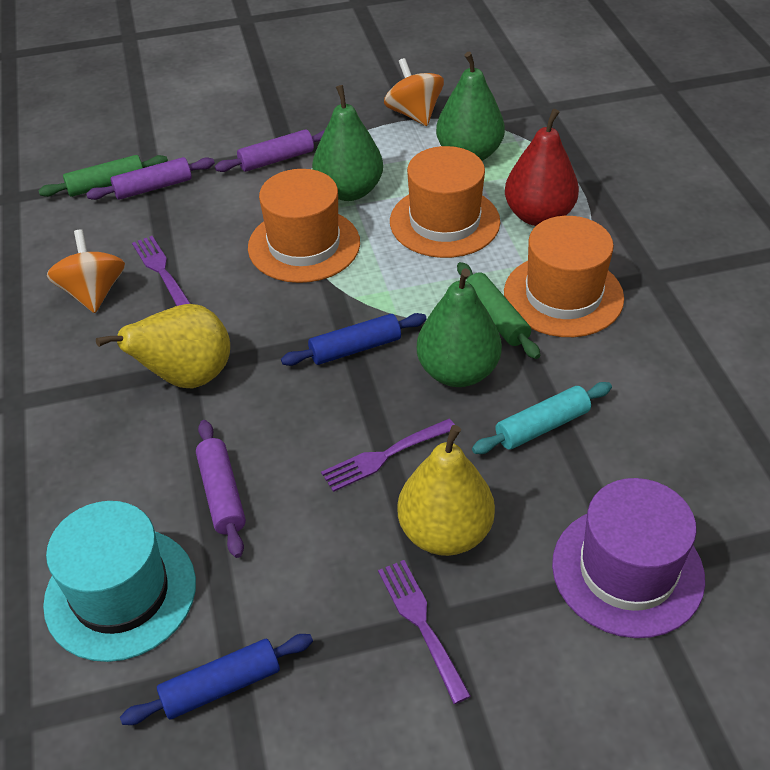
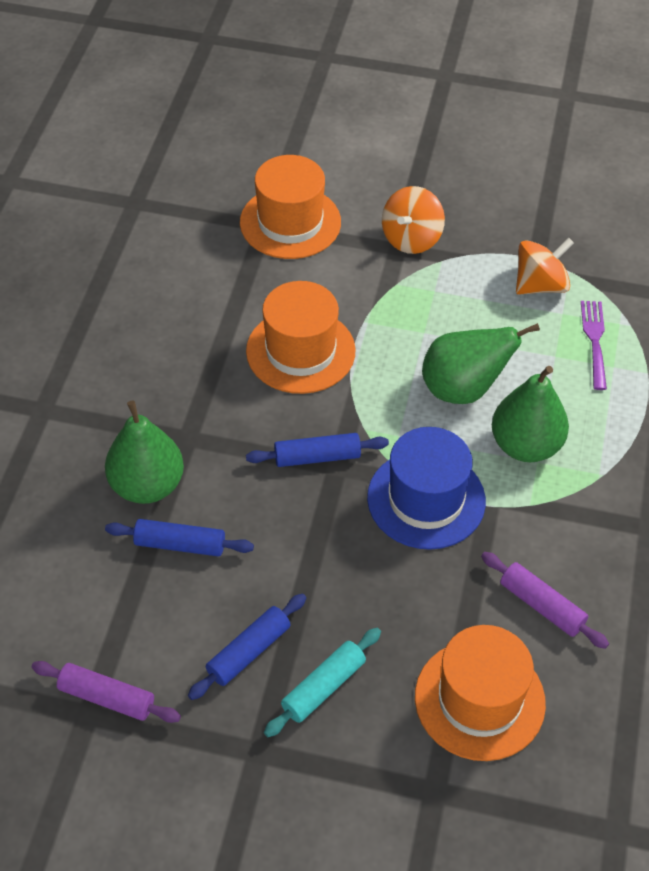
blue hat: 0 -> 1
blue rolling pin: 2 -> 3
green rolling pin: 2 -> 0
purple fork: 3 -> 1
purple hat: 1 -> 0
purple rolling pin: 3 -> 2
red pear: 1 -> 0
turquoise hat: 1 -> 0
yellow pear: 2 -> 0

